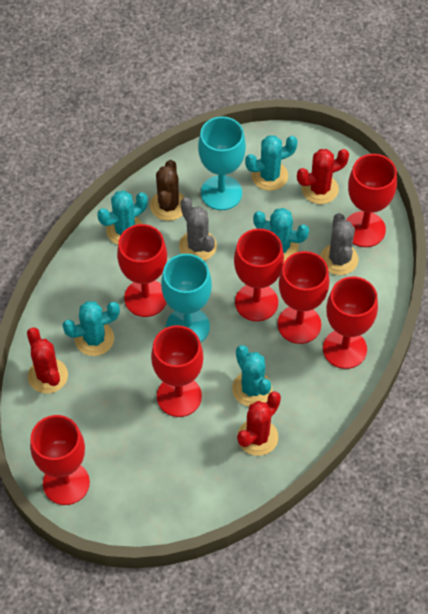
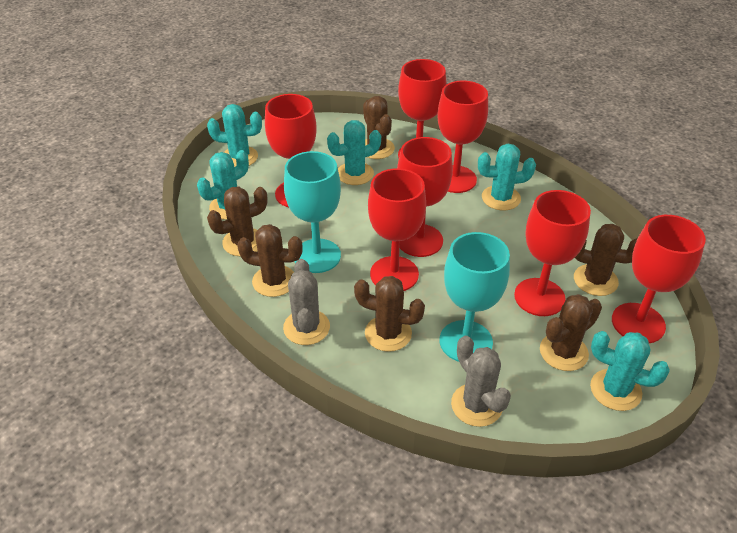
brown cactus: 1 -> 6
red cactus: 3 -> 0

